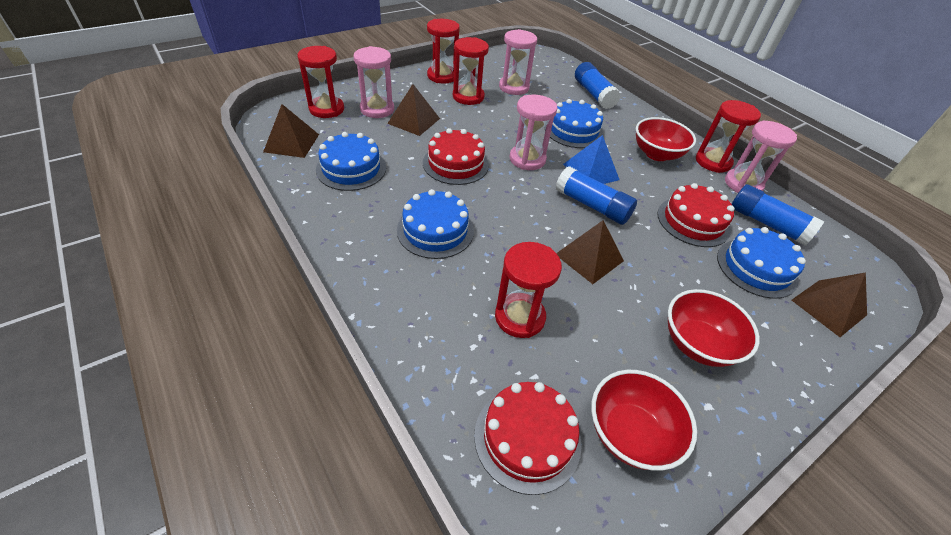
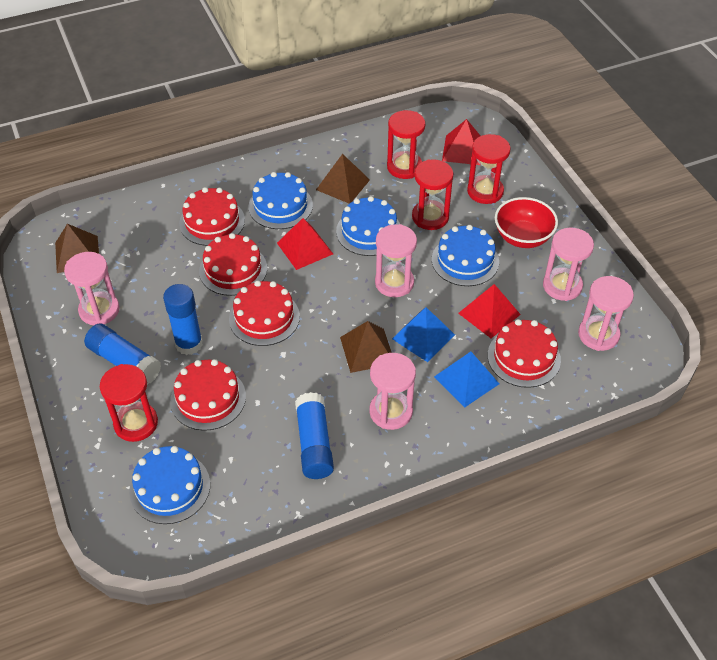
blue pyramid: 1 -> 2
brown pyramid: 4 -> 3
pink hourglass: 4 -> 5
red bowl: 3 -> 1
red cake: 3 -> 5
red hourglass: 5 -> 4
red pyramid: 0 -> 3

